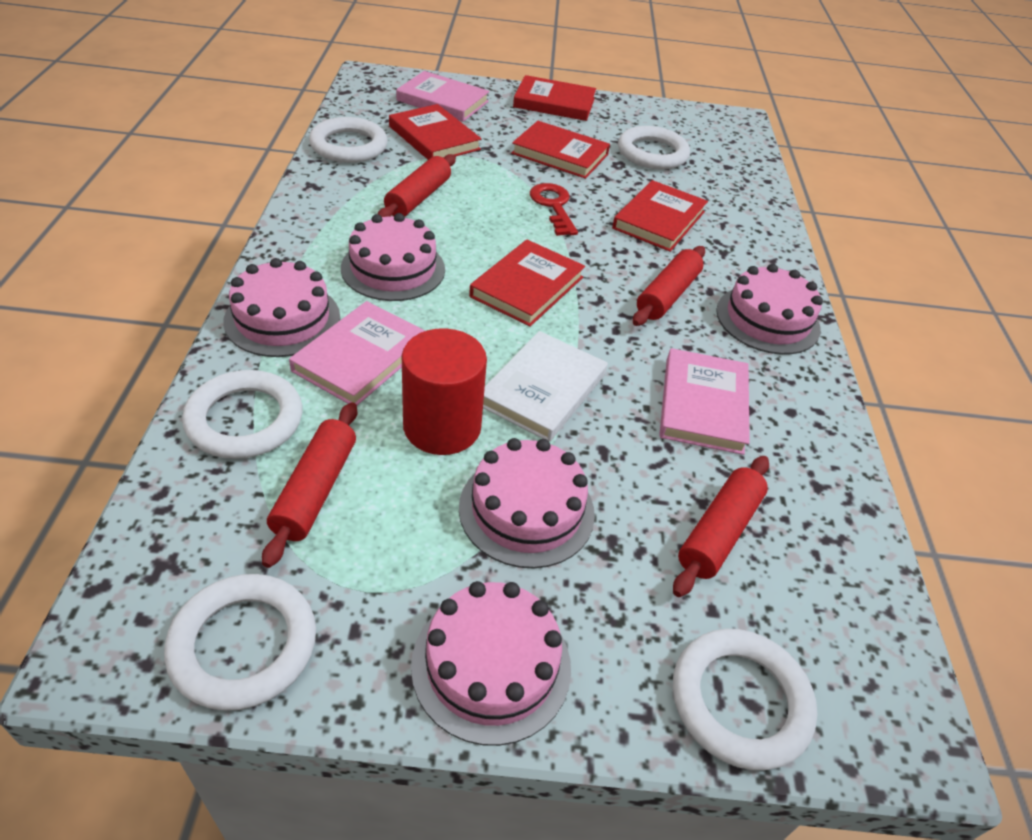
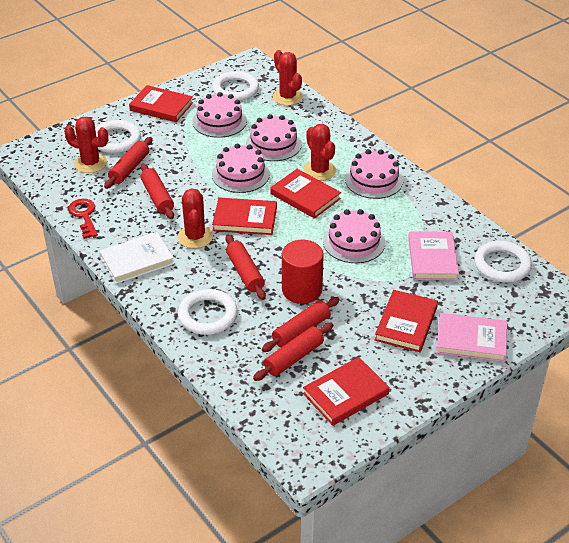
pink book: 3 -> 2
red cactus: 0 -> 4
red rolling pin: 4 -> 5
white ring: 5 -> 4

